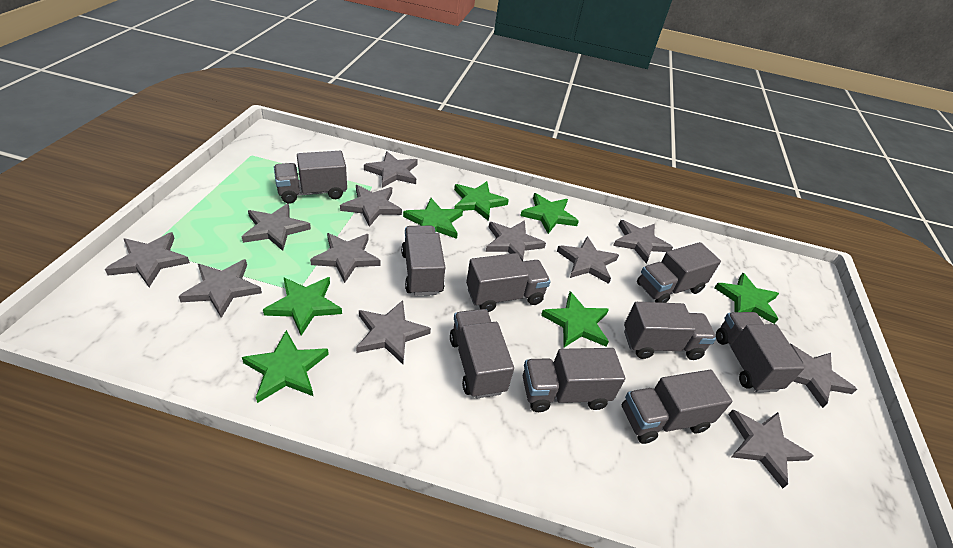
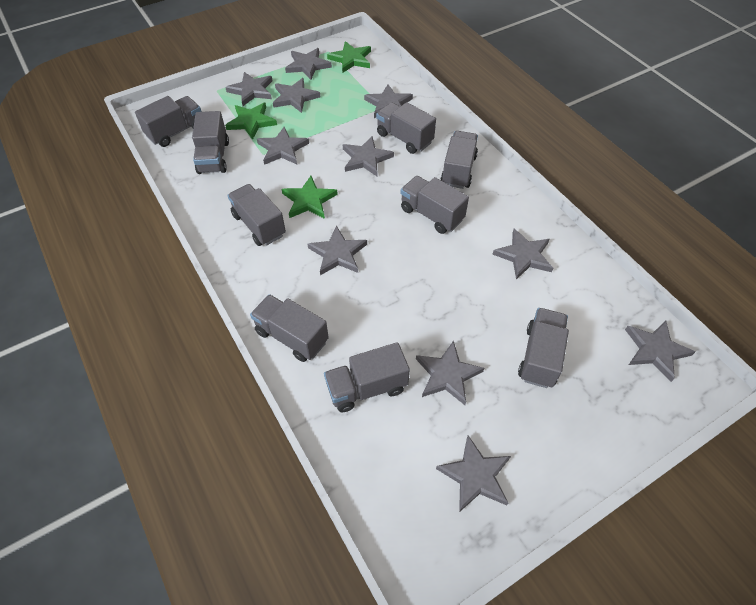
green star: 7 -> 3
grey star: 12 -> 11

